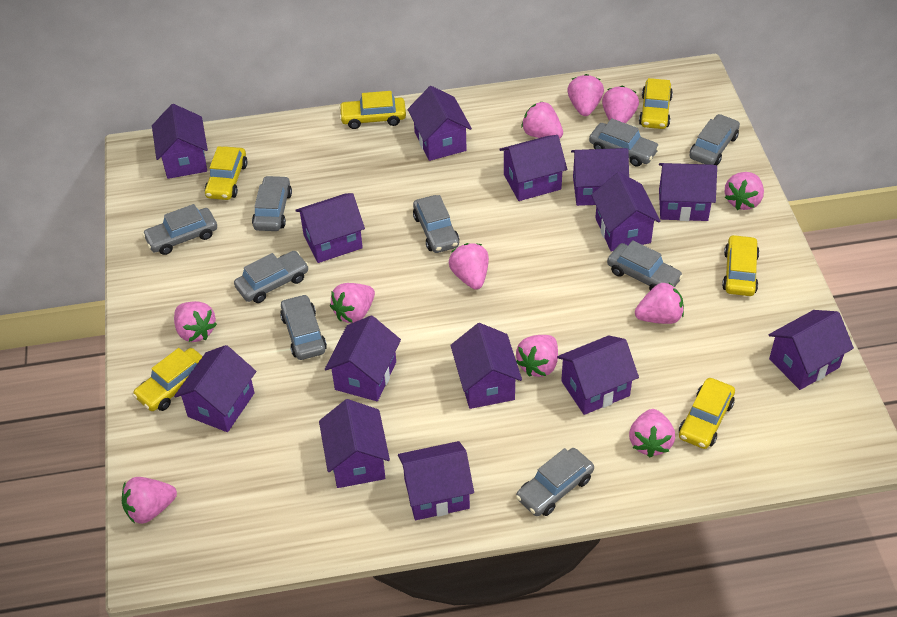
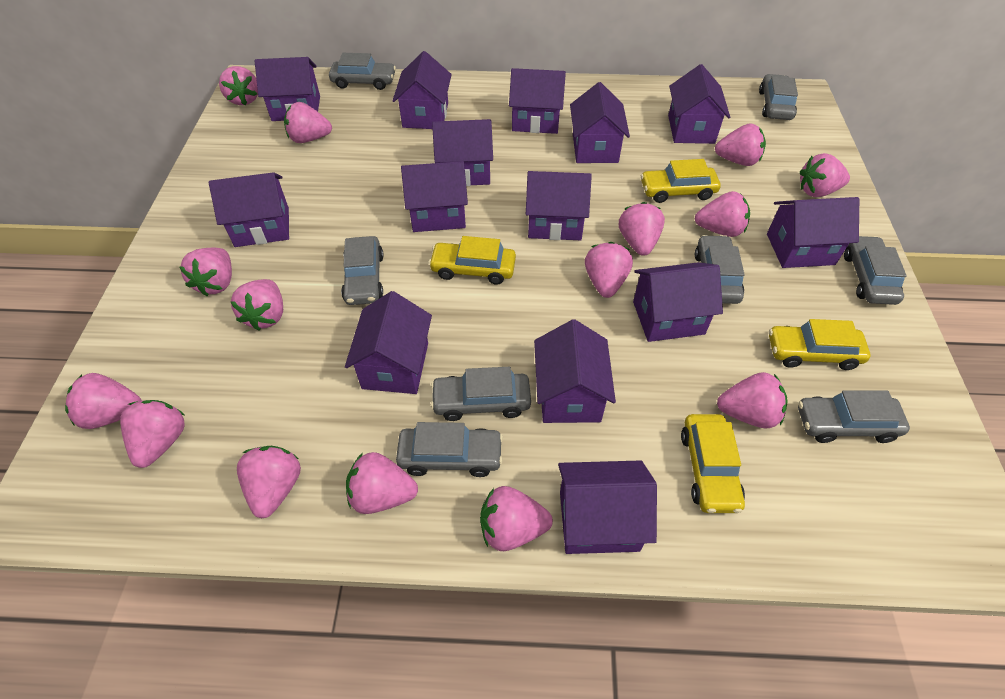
grey car: 9 -> 8
pink strawberry: 11 -> 15
yellow car: 6 -> 4

